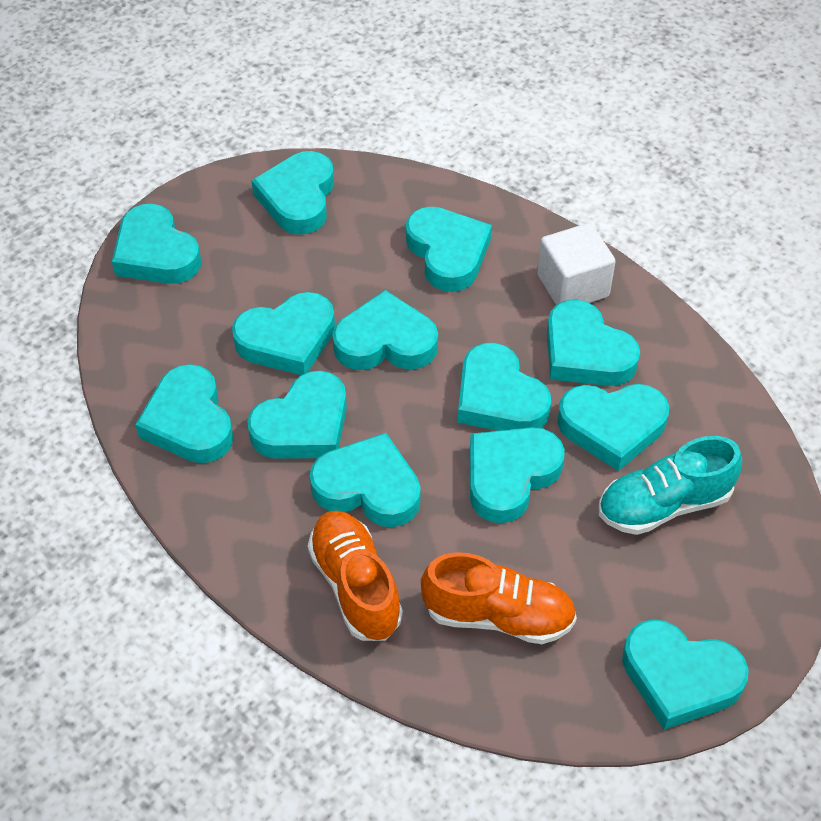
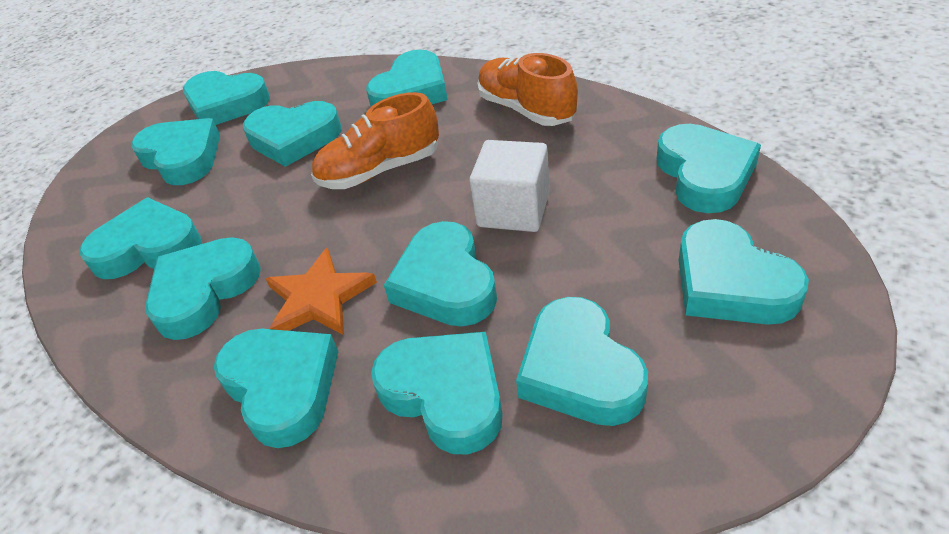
orange star: 0 -> 1
turquoise heart: 13 -> 12
turquoise shoe: 1 -> 0

